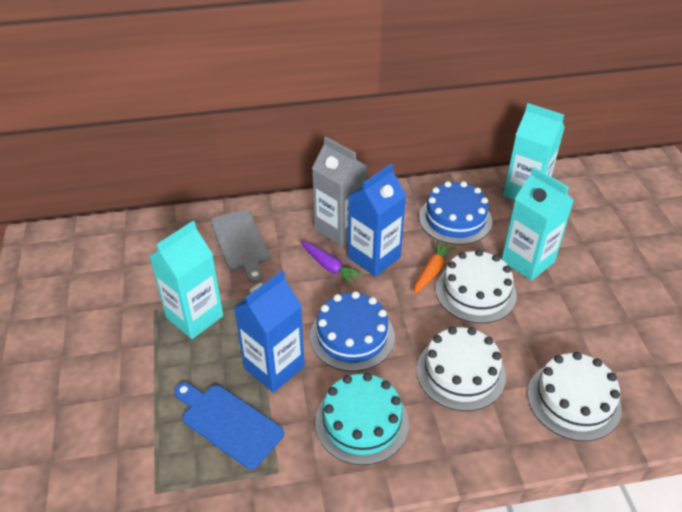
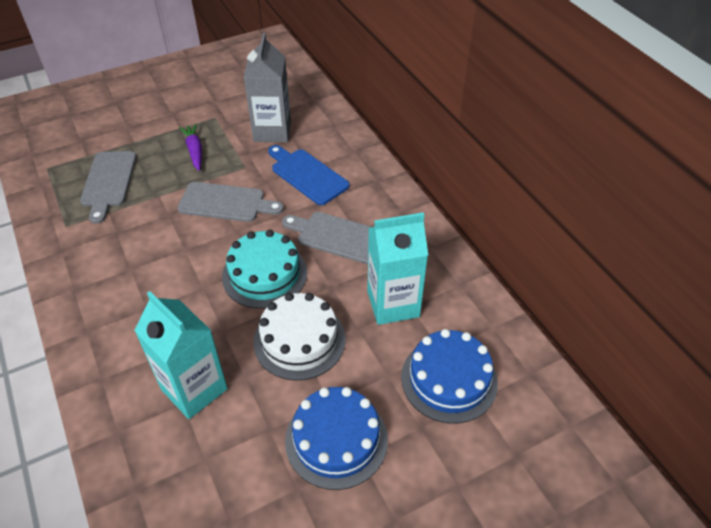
blue carton: 2 -> 0
grey cutting board: 1 -> 3
orange carrot: 1 -> 0
turquoise carton: 3 -> 2
white cake: 3 -> 1

